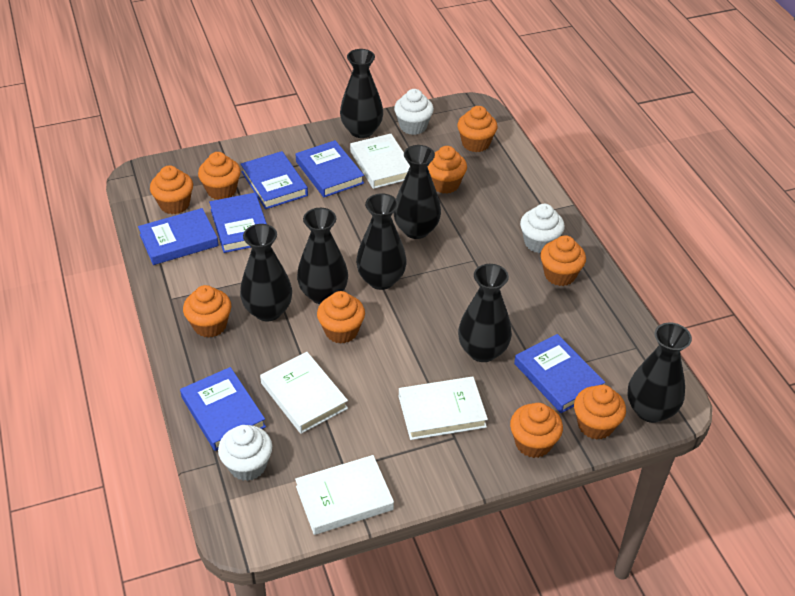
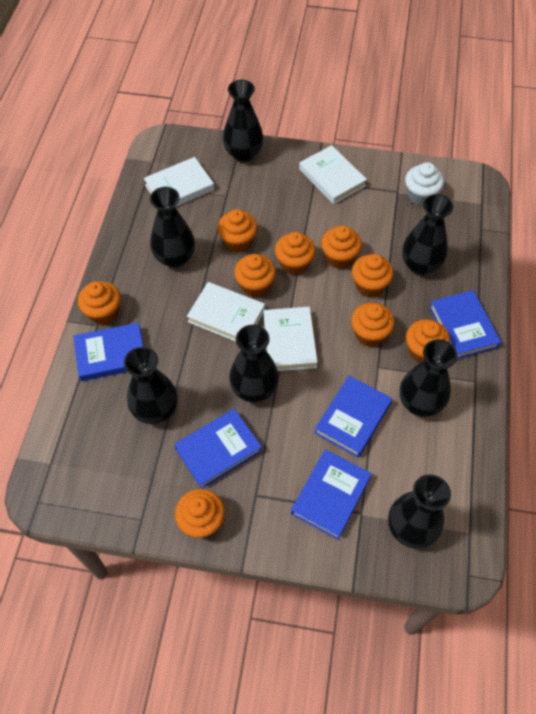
blue book: 6 -> 5
white cupcake: 3 -> 1

